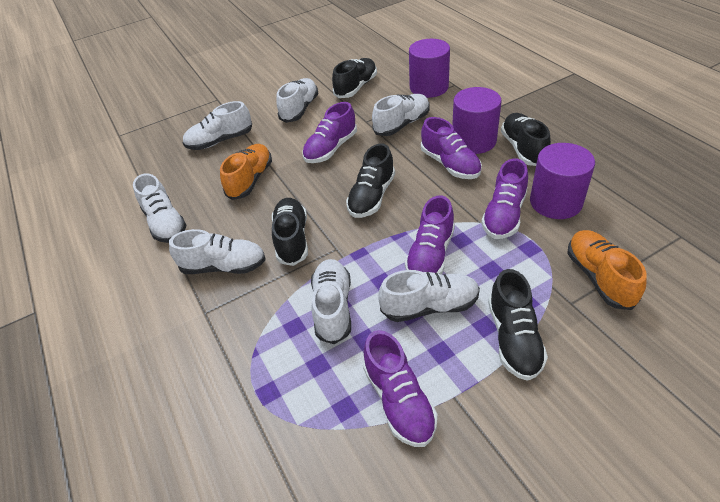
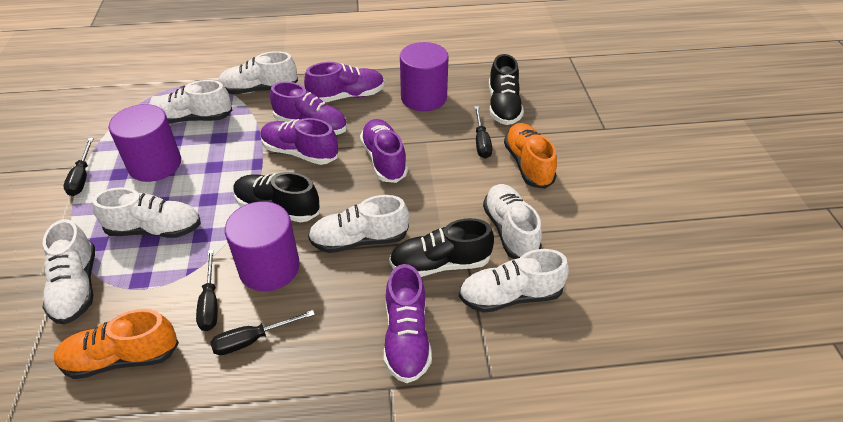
black screwdriver: 0 -> 4
black shoe: 5 -> 3

